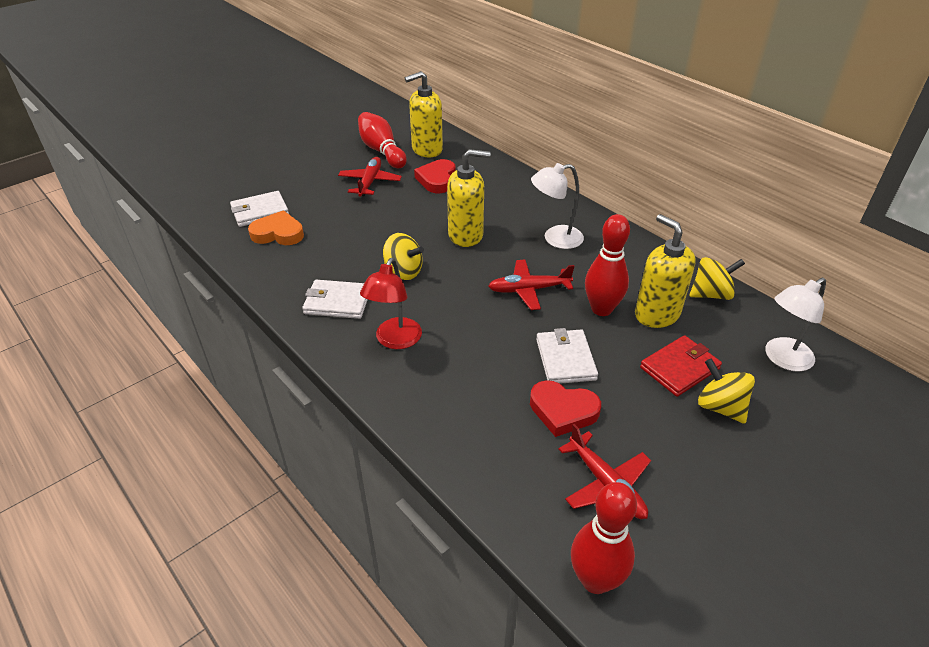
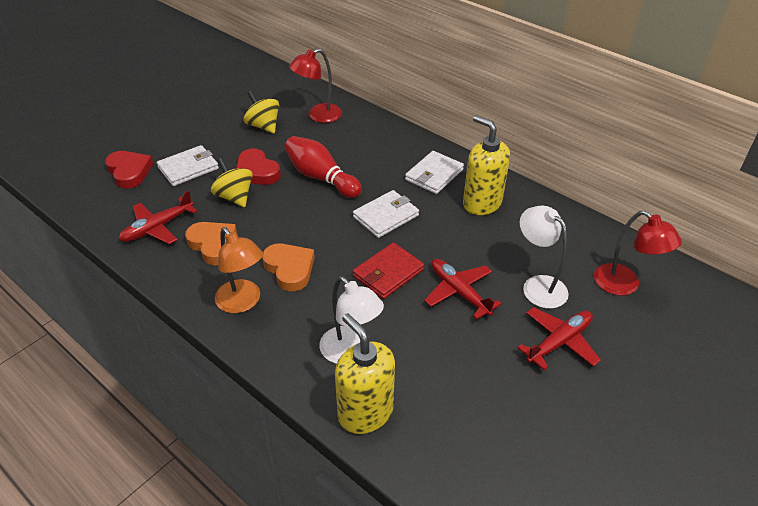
orange heart: 1 -> 2
orange lamp: 0 -> 1
red bowling pin: 3 -> 1
red lamp: 1 -> 2
yellow soap dispenser: 3 -> 2
yellow spinning top: 3 -> 2

